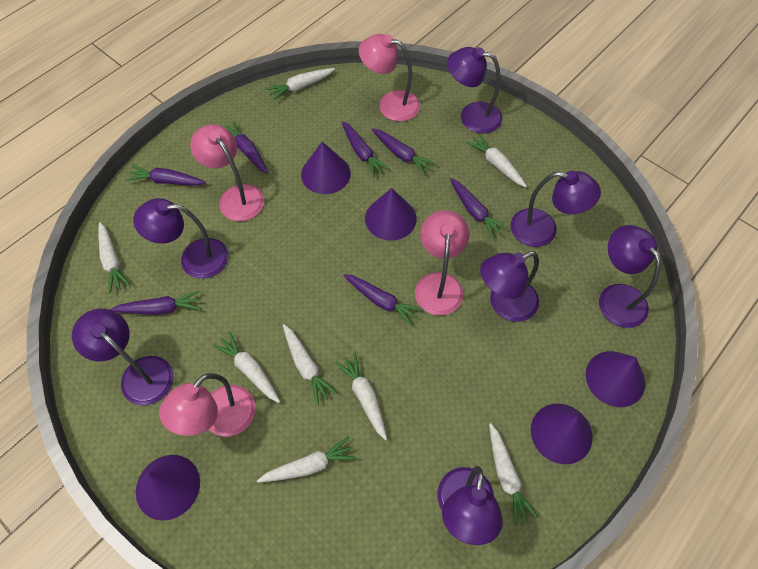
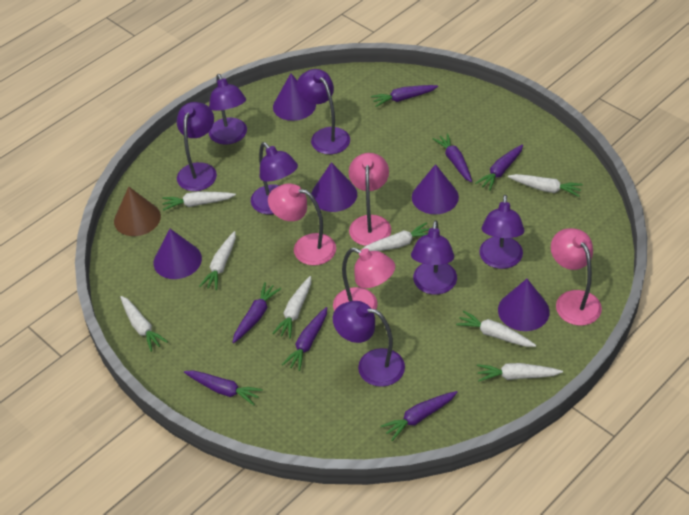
brown cone: 0 -> 1

